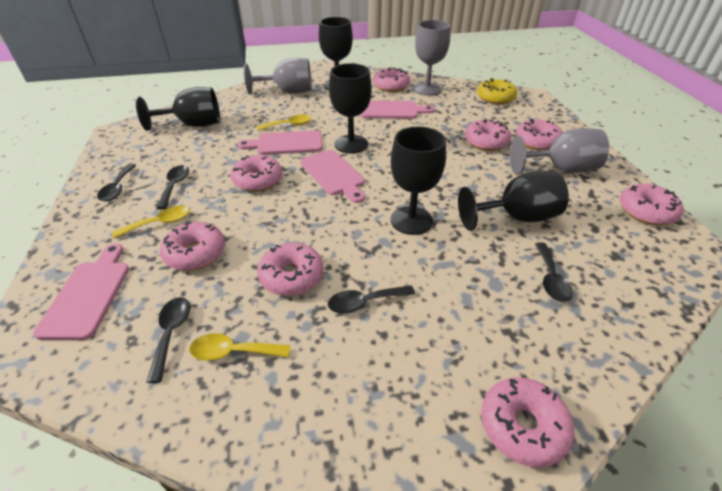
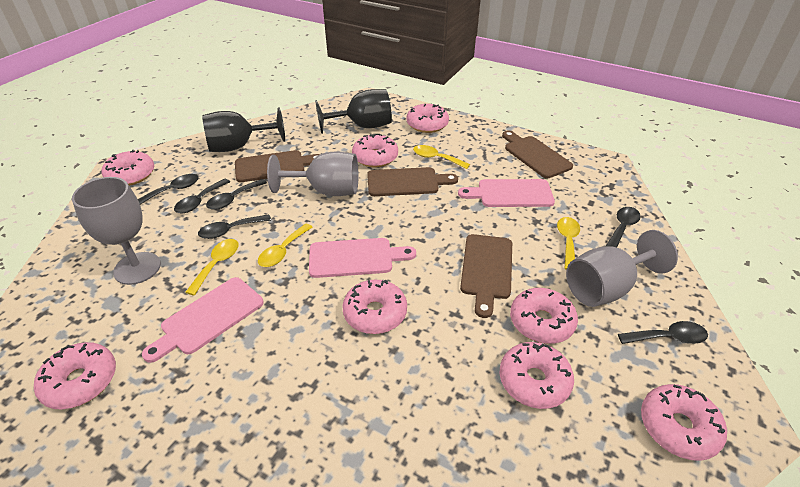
black goblet: 5 -> 2
black spoon: 5 -> 6
brown cutting board: 0 -> 4
pink cutting board: 4 -> 3
yellow donut: 1 -> 0
yellow spoon: 3 -> 4

